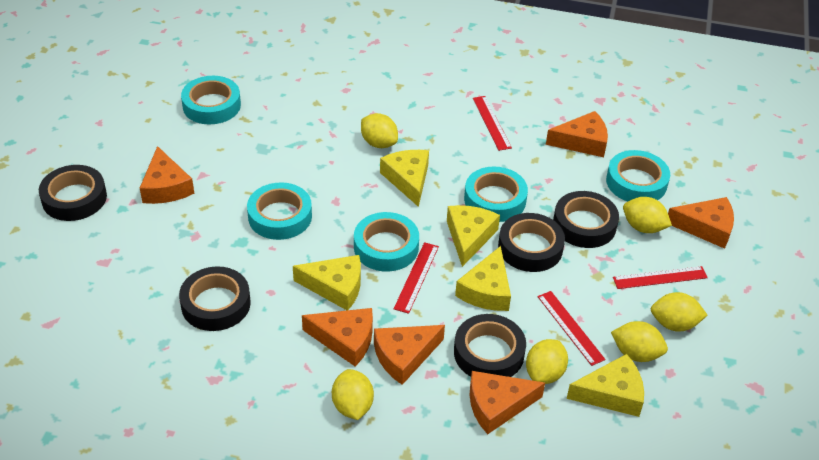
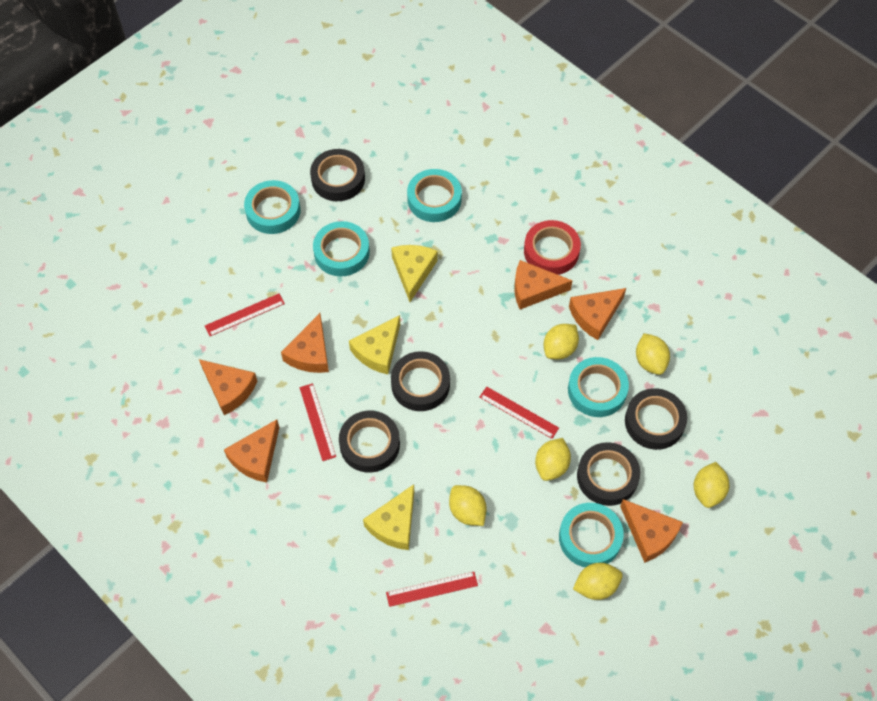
red tape: 0 -> 1
yellow cheese: 5 -> 3

